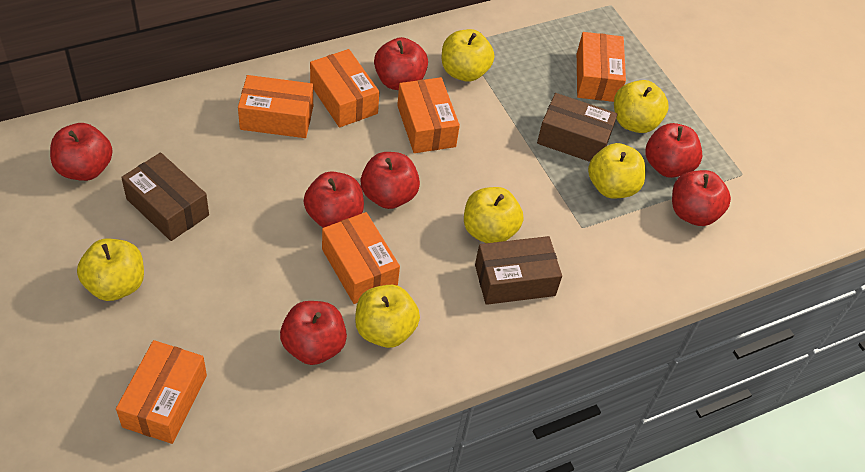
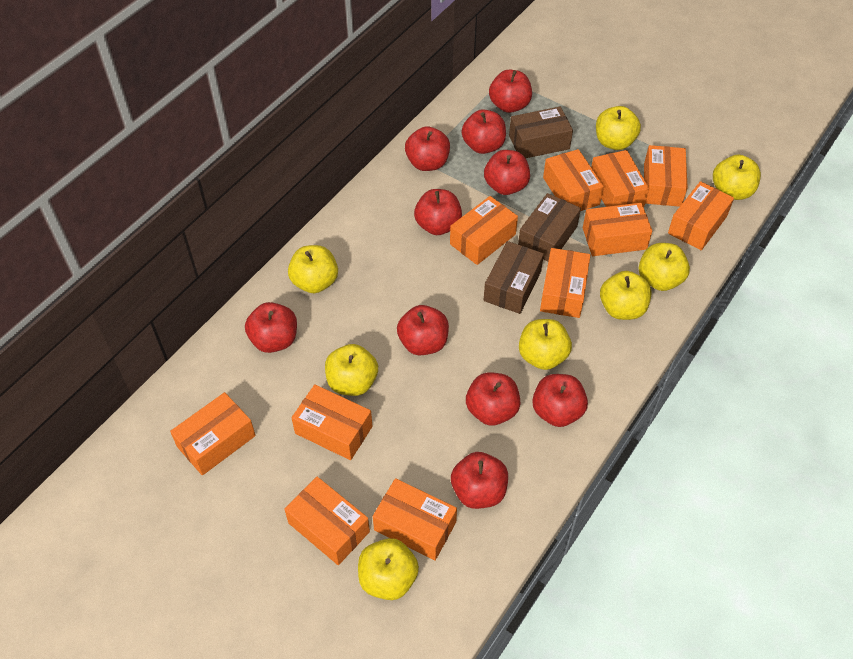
orange box: 6 -> 11
red apple: 7 -> 10
yellow apple: 6 -> 8

